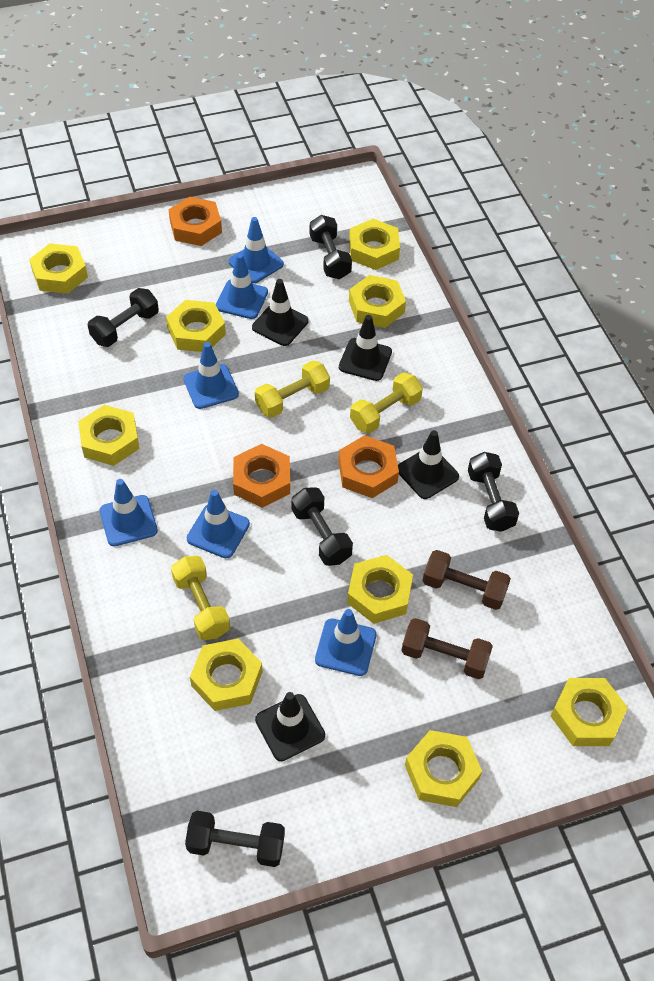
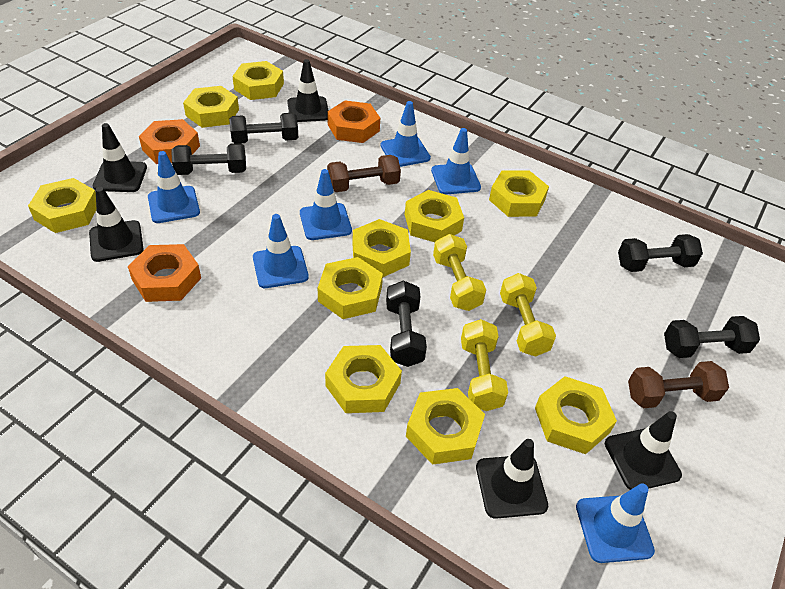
black traffic cone: 4 -> 5
yellow nut: 9 -> 10

